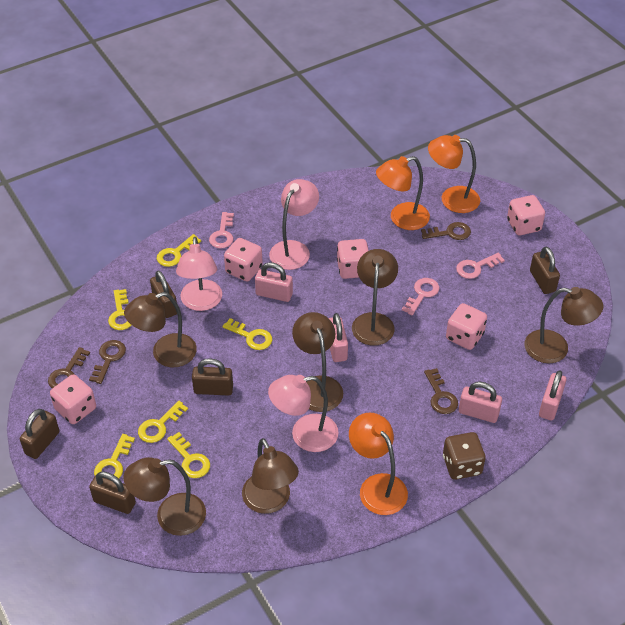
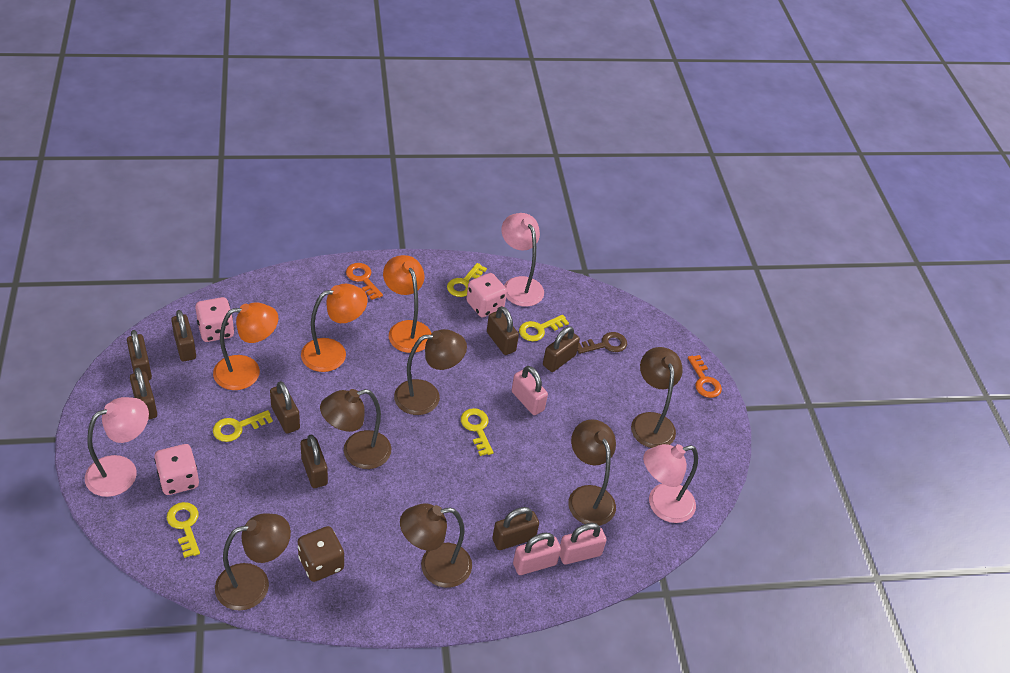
brown key: 4 -> 1
brown padlock: 5 -> 8
orange key: 0 -> 2
pink dice: 5 -> 3
pink key: 3 -> 0
pink padlock: 4 -> 3
yellow key: 6 -> 5

